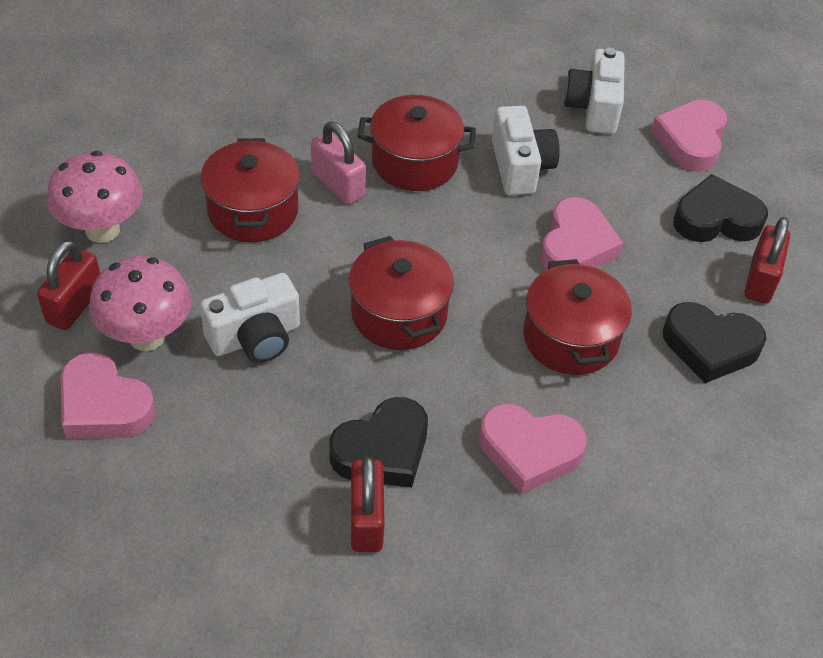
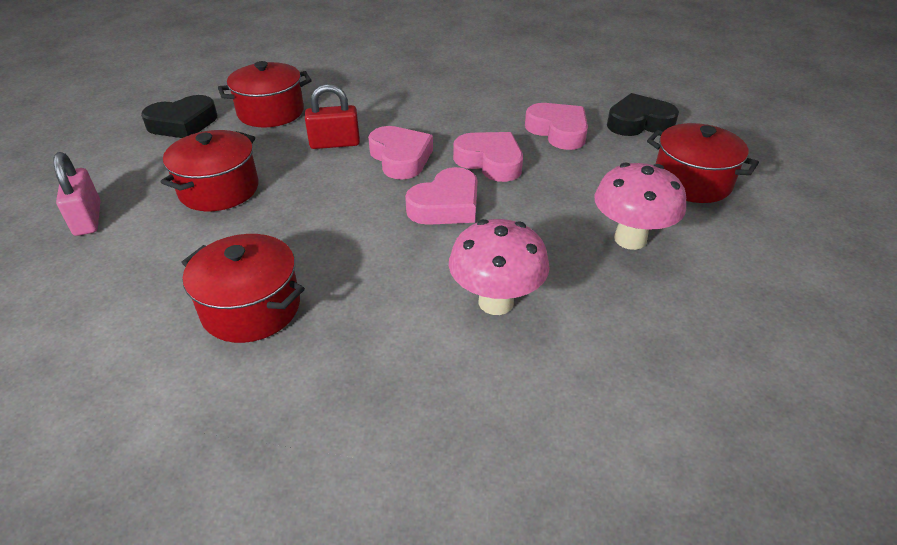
black heart: 3 -> 2
red padlock: 3 -> 1
white camera: 3 -> 0

